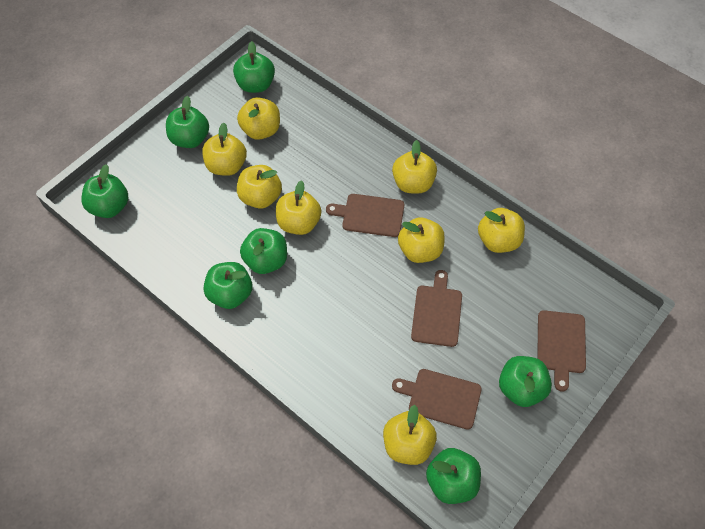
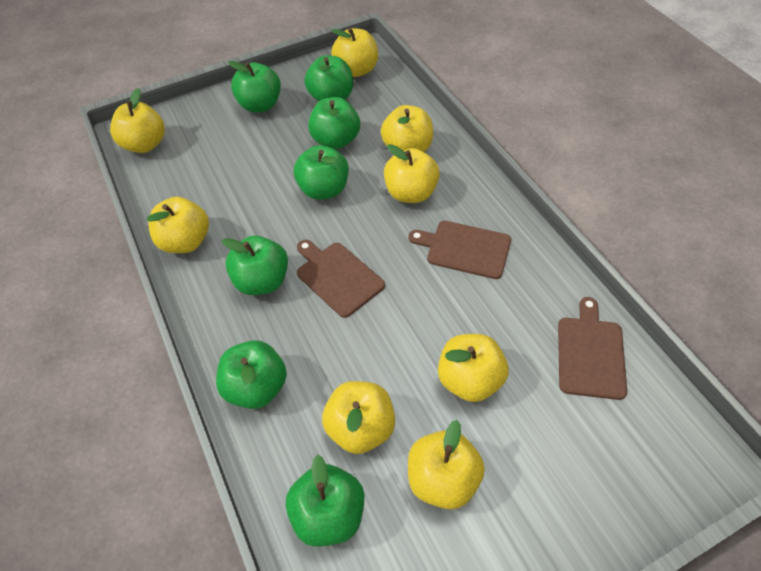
brown cutting board: 4 -> 3

